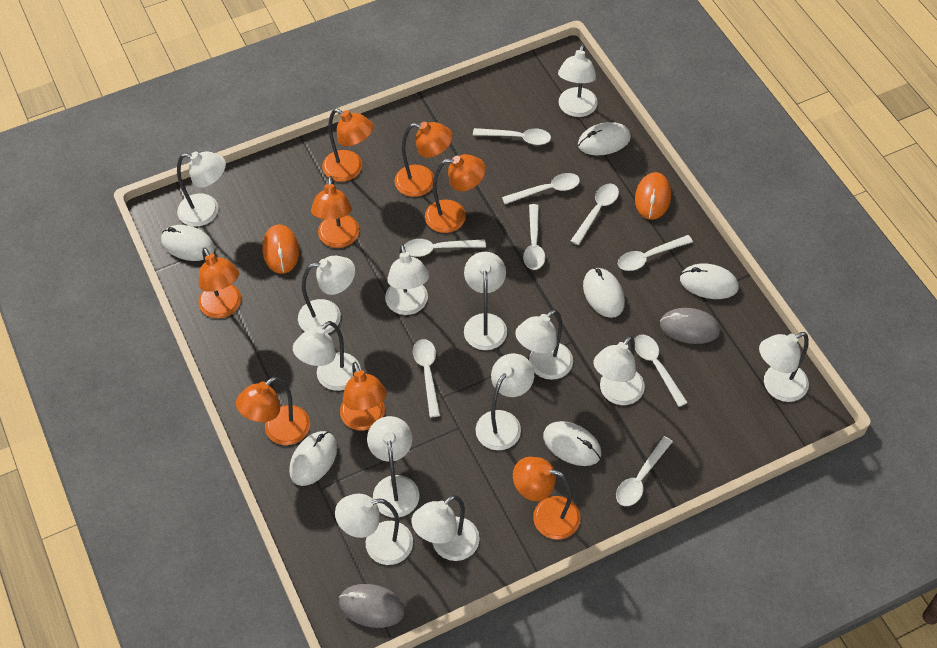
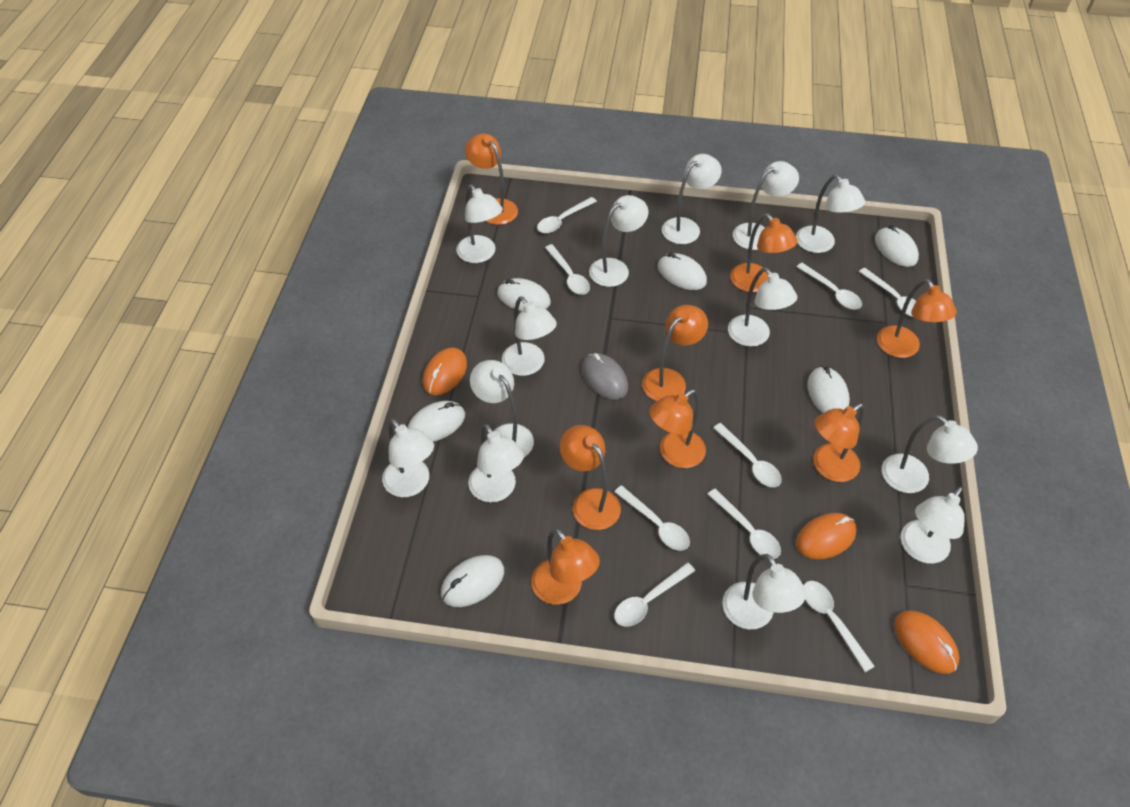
grey mouse: 2 -> 1
orange mouse: 2 -> 3

